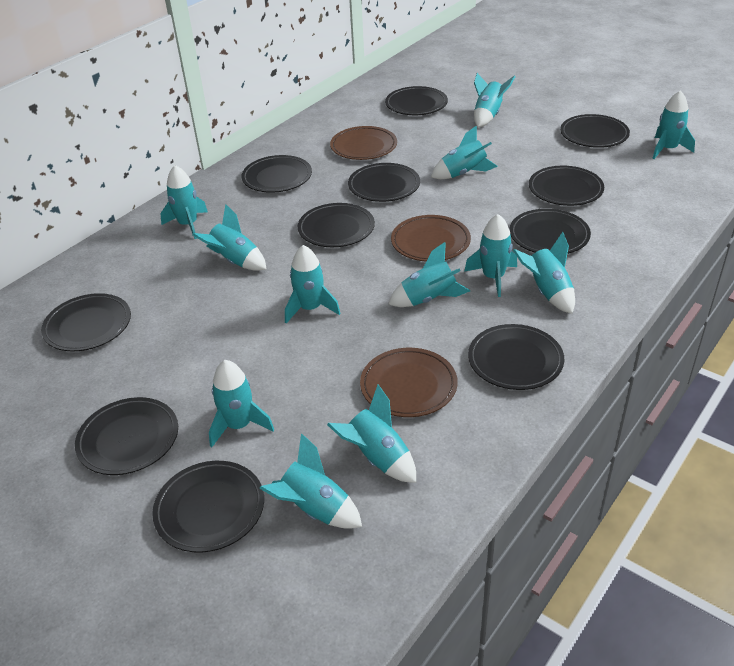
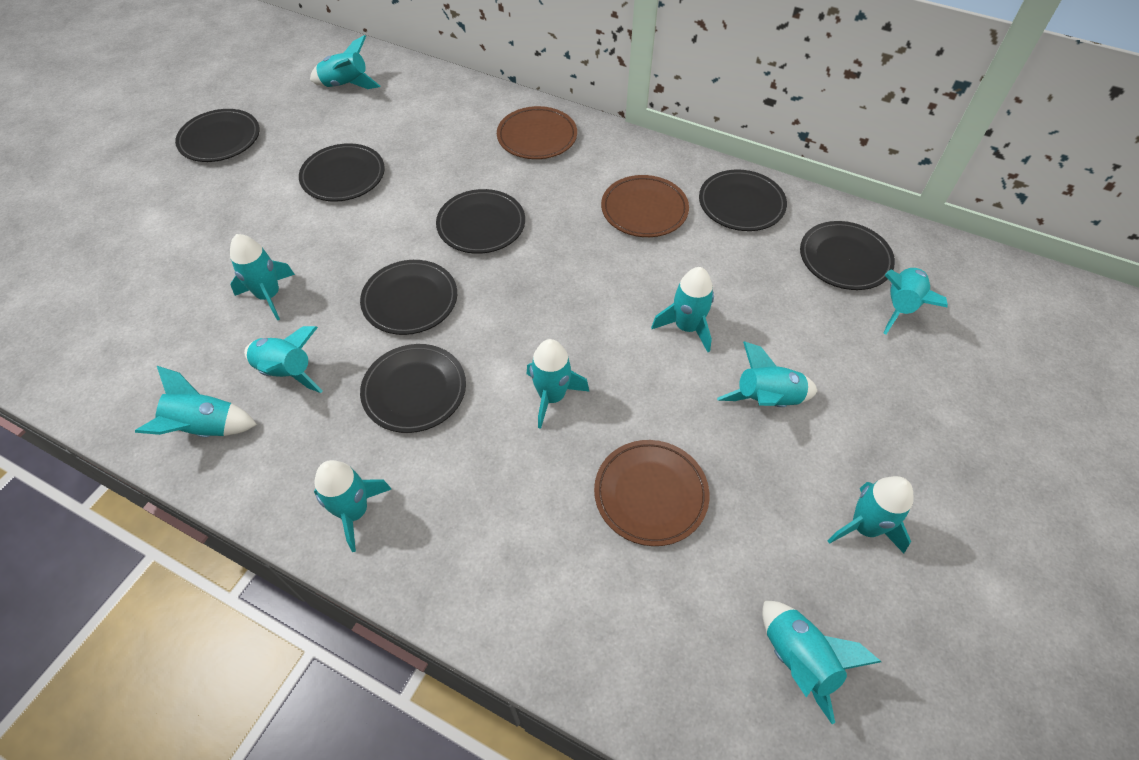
black plate: 11 -> 7
turquoise rocket: 12 -> 11

